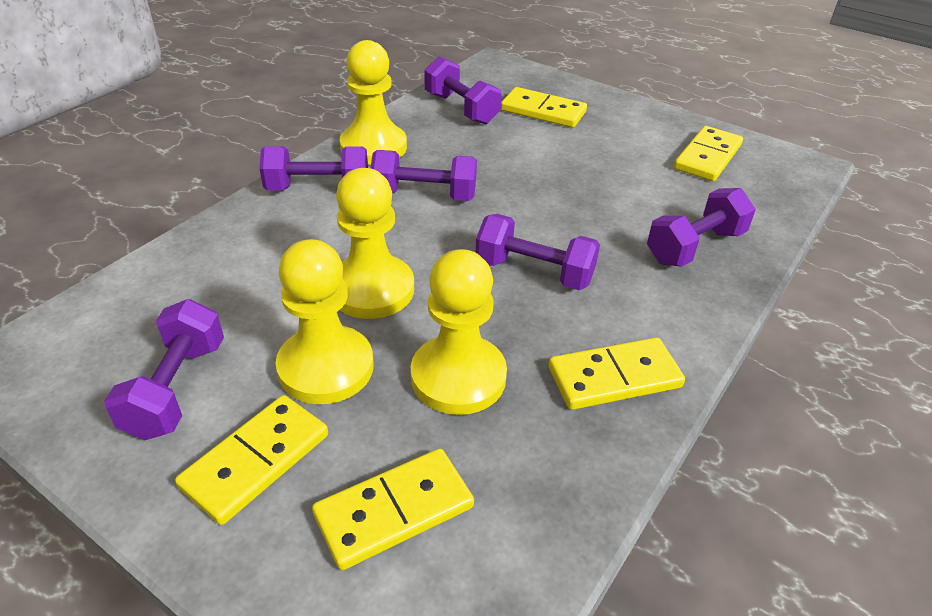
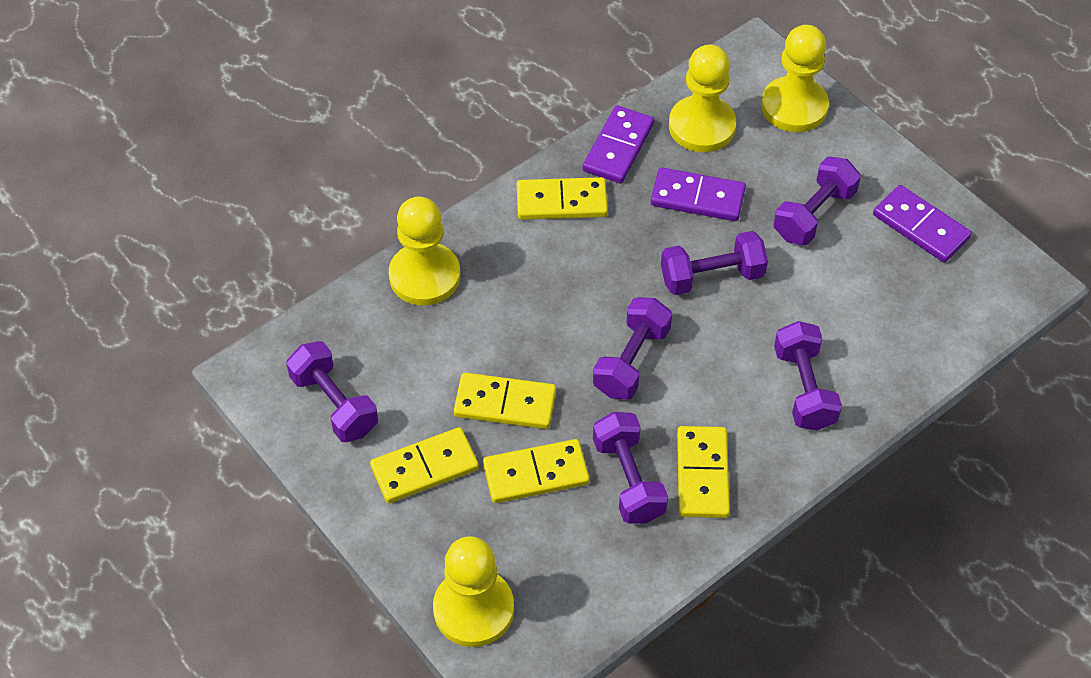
purple domino: 0 -> 3

